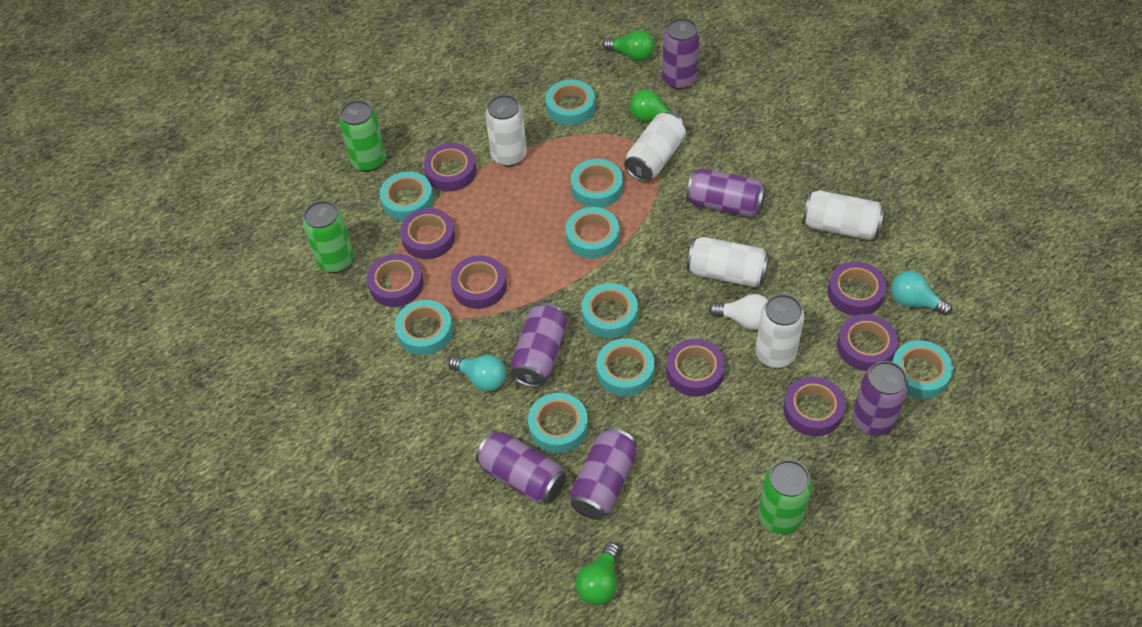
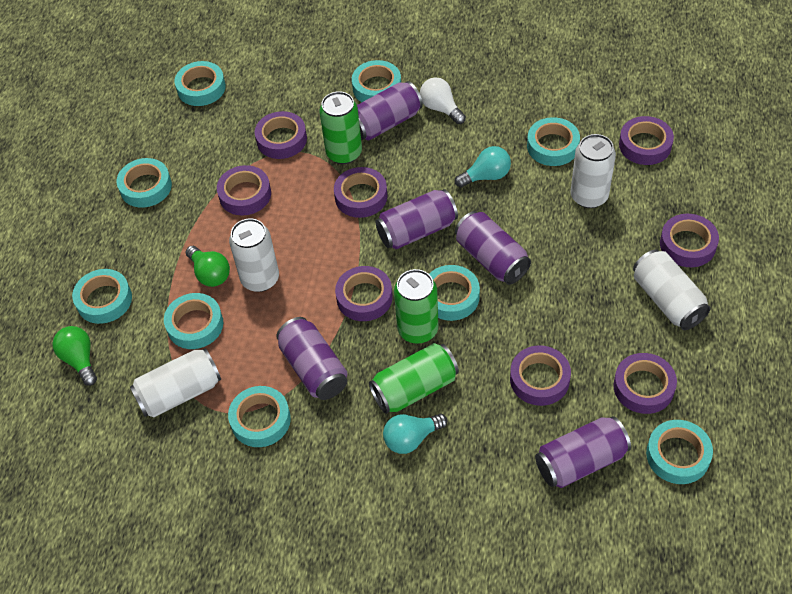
green light bulb: 3 -> 2
purple can: 6 -> 5
white can: 5 -> 4

